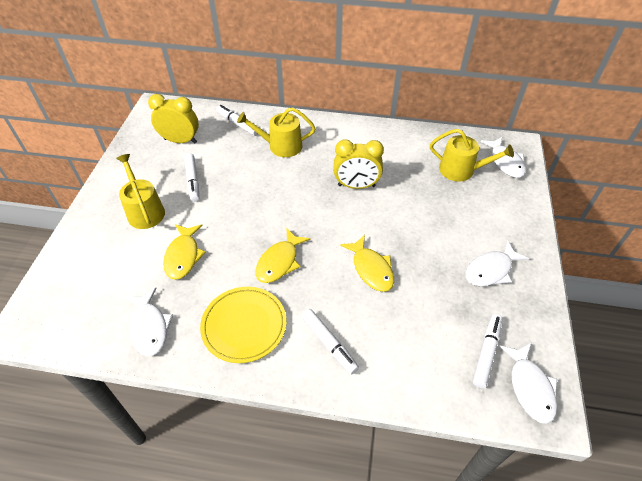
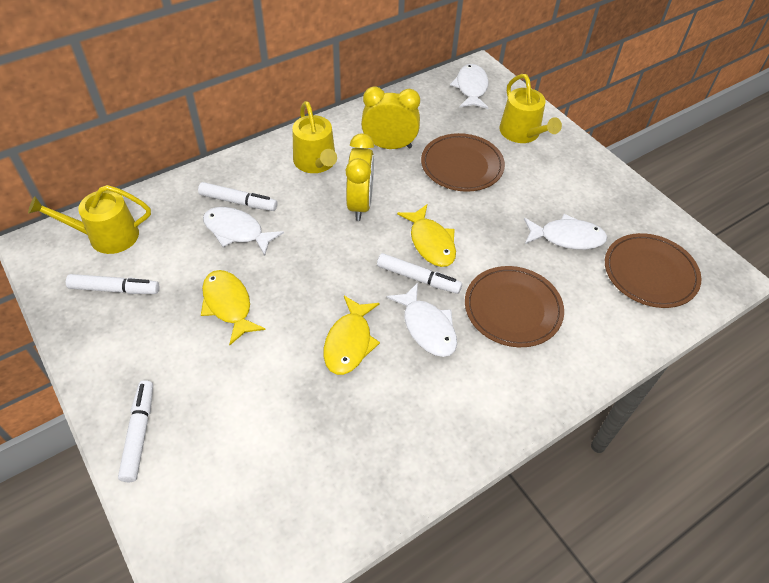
brown plate: 0 -> 3
yellow plate: 1 -> 0

